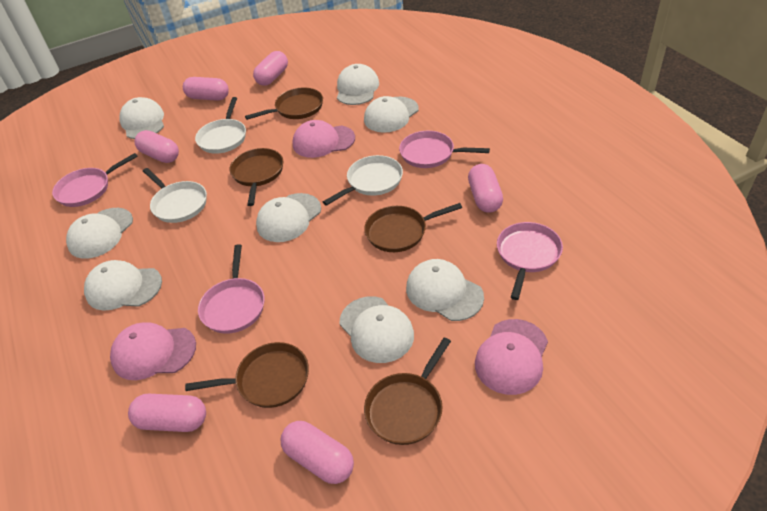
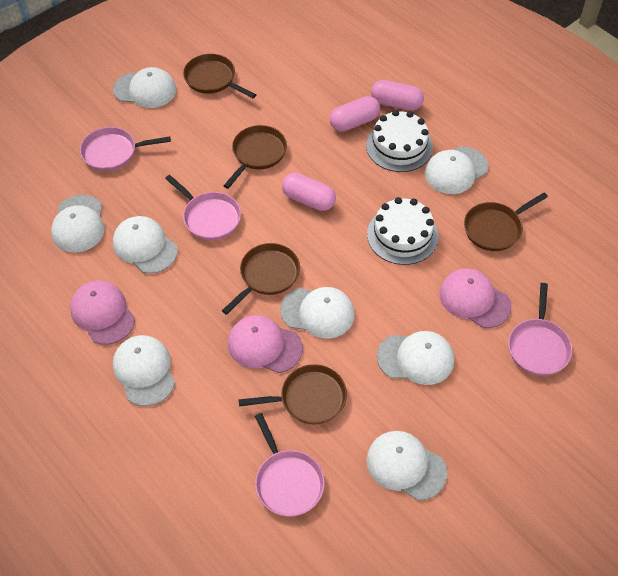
pink capsule: 6 -> 3
white cake: 0 -> 2
white pan: 3 -> 0

